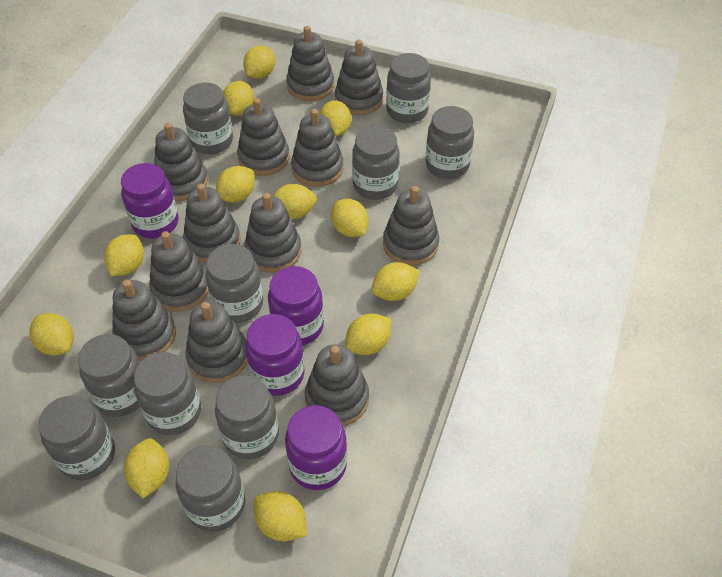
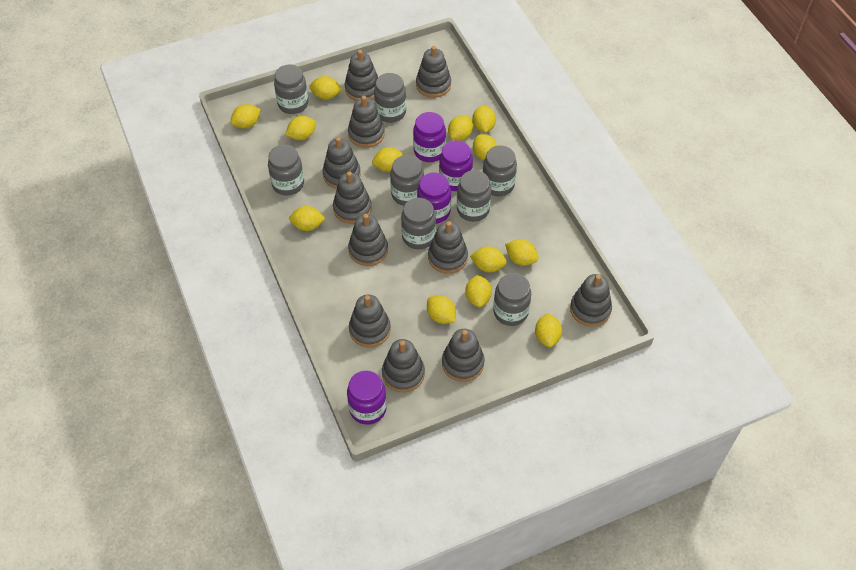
grey jar: 10 -> 8
grey stacking toy: 12 -> 11
yellow lemon: 12 -> 13

